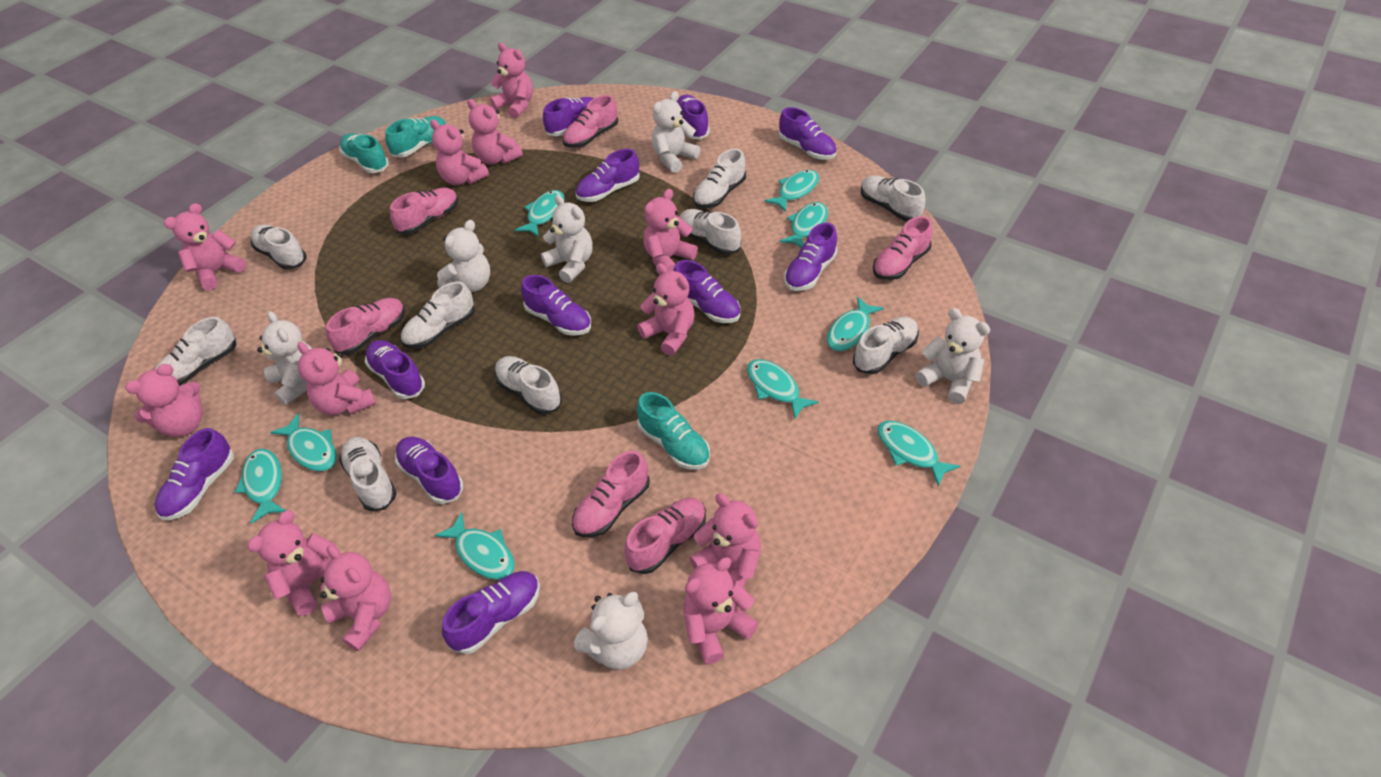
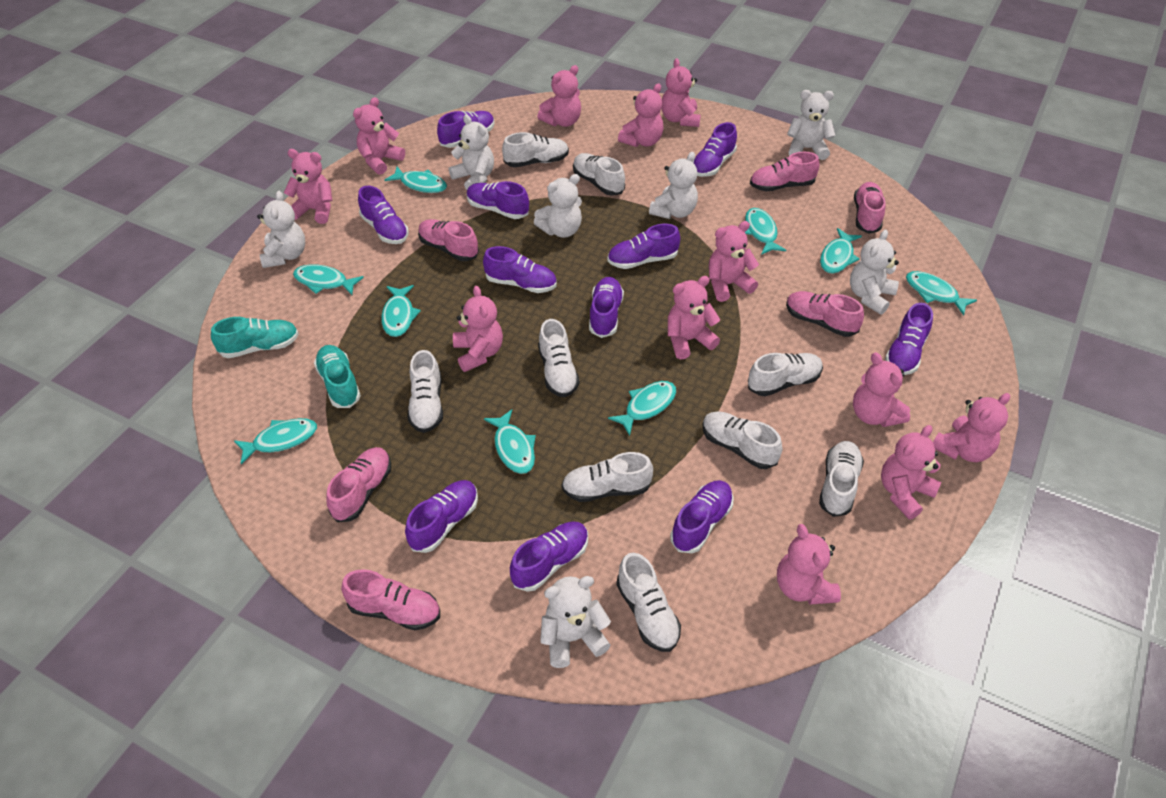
turquoise shoe: 3 -> 2
white teddy bear: 6 -> 7

